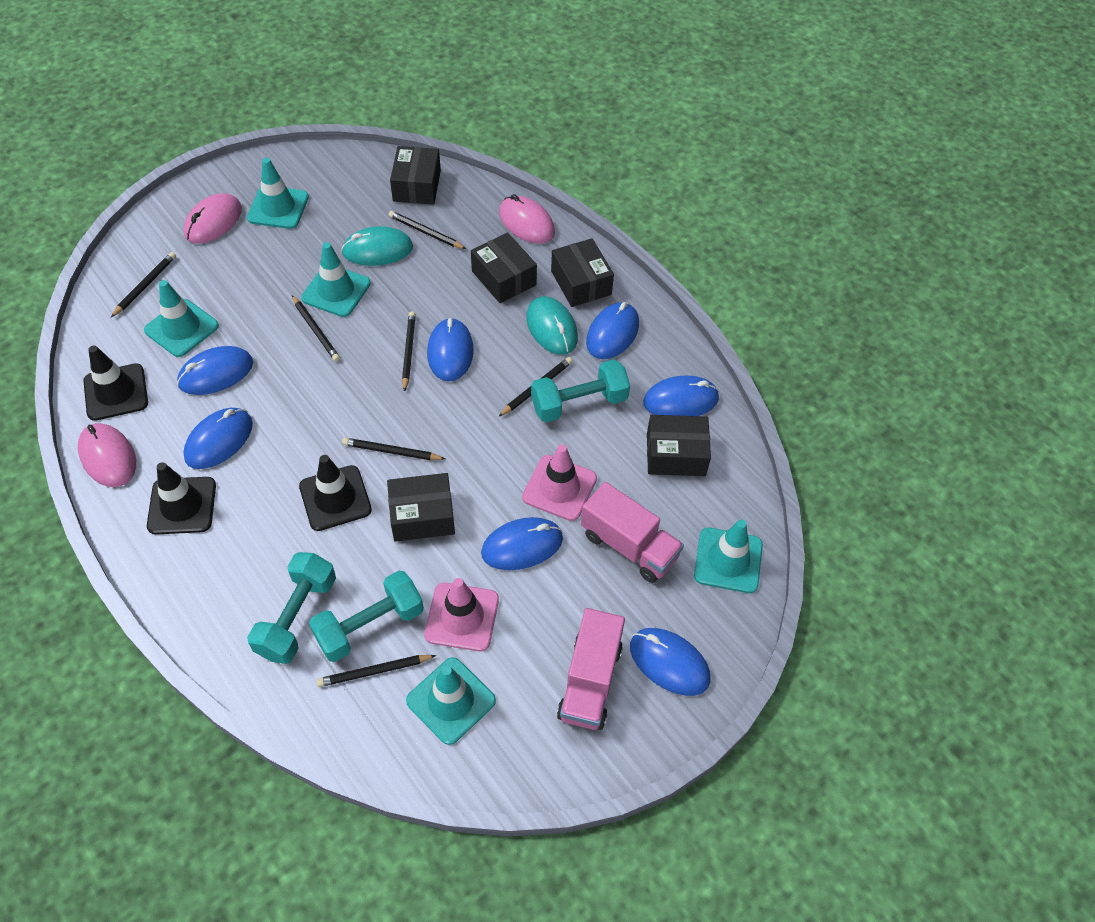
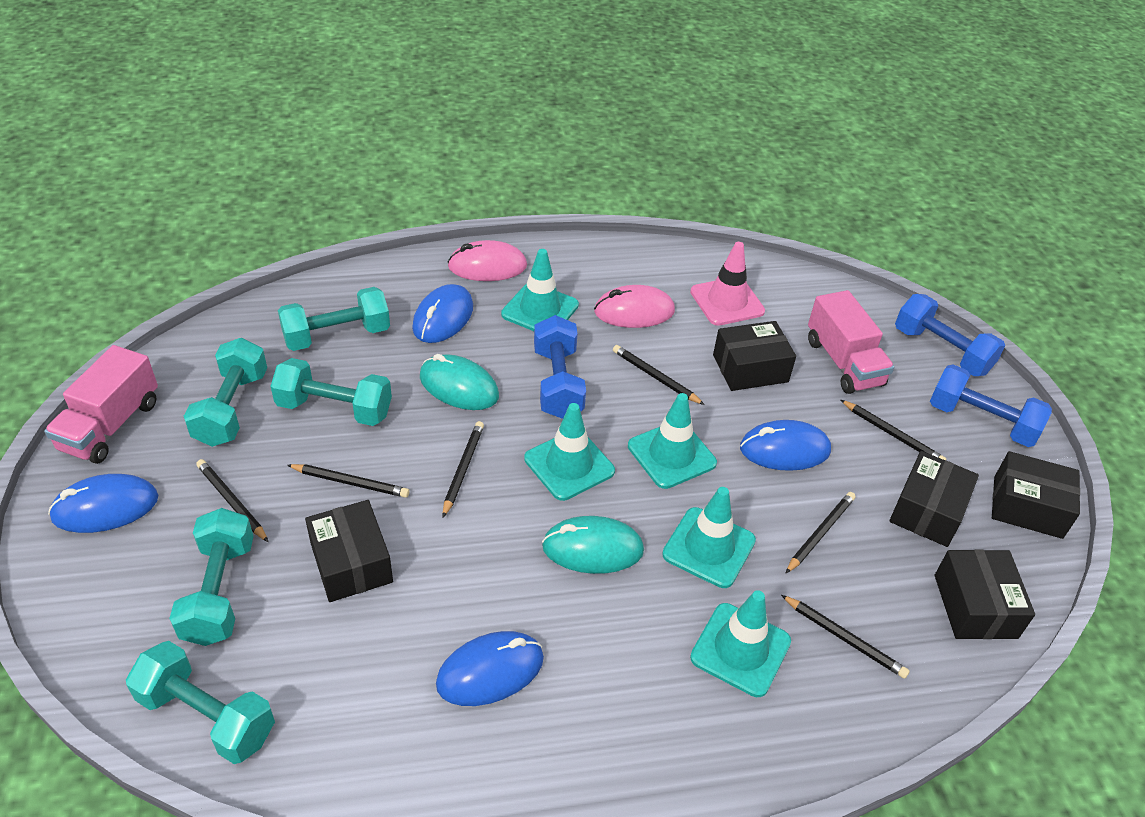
black traffic cone: 3 -> 0
blue dumbbell: 0 -> 3
blue mouse: 7 -> 4
pink mouse: 3 -> 2
pink traffic cone: 2 -> 1
turquoise dumbbell: 3 -> 5

